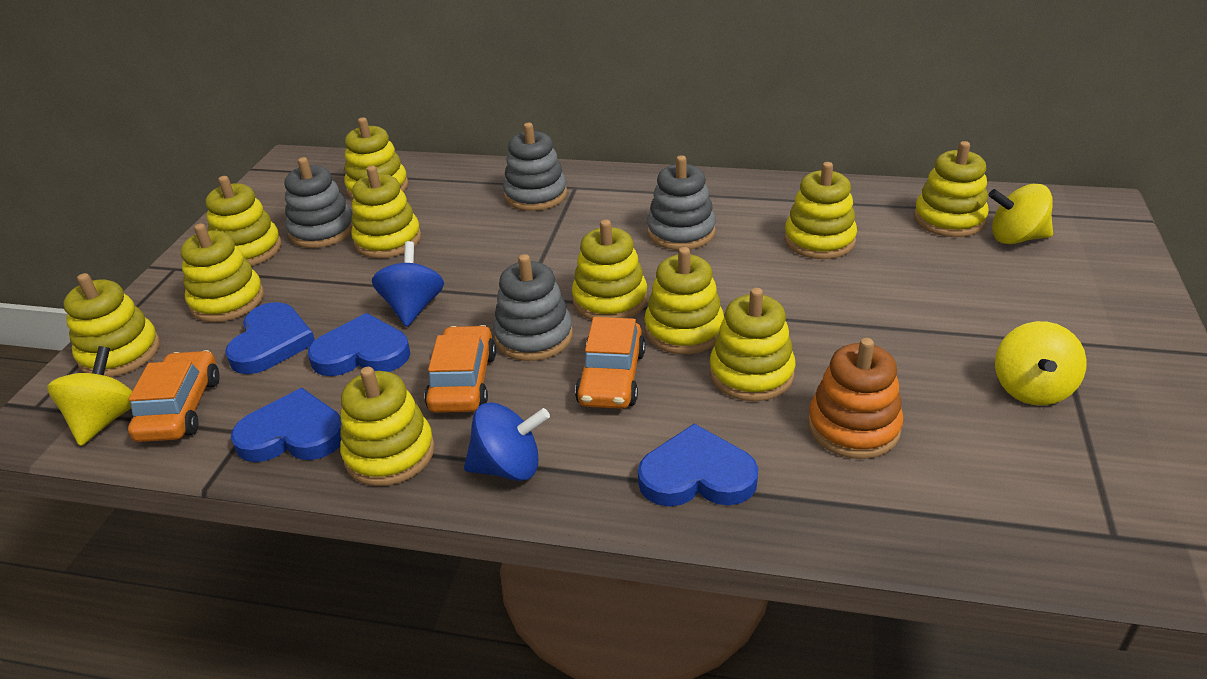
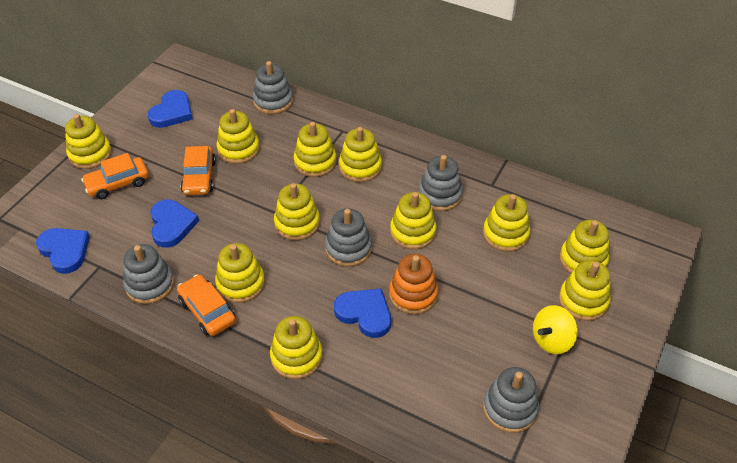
blue spinning top: 2 -> 0
grey stacking toy: 4 -> 5
yellow spinning top: 3 -> 1

